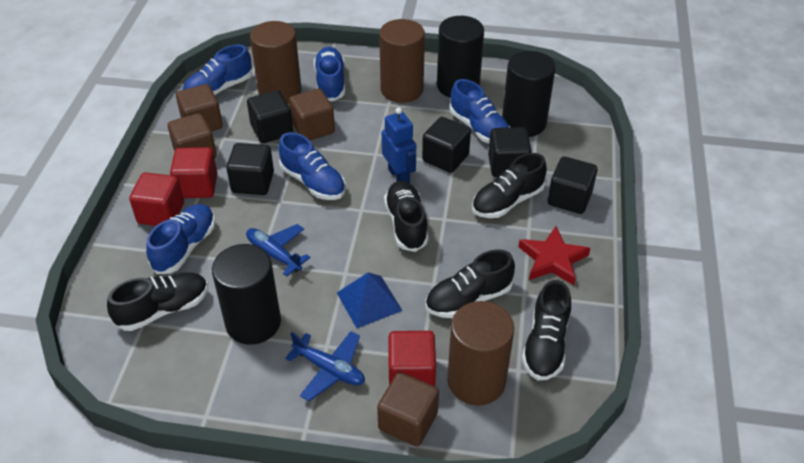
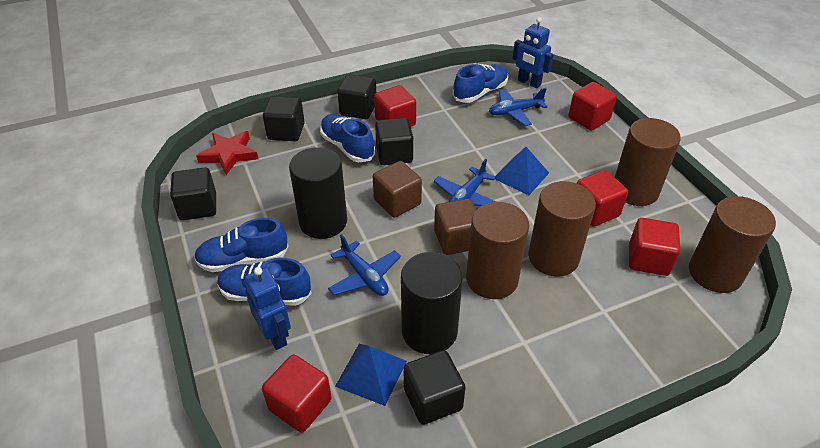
black cylinder: 3 -> 2
black shoe: 5 -> 0
blue plane: 2 -> 3
blue pyramid: 1 -> 2
blue robot: 1 -> 2
blue shoe: 5 -> 4
brown cube: 4 -> 2
brown cylinder: 3 -> 4
red cube: 3 -> 5

